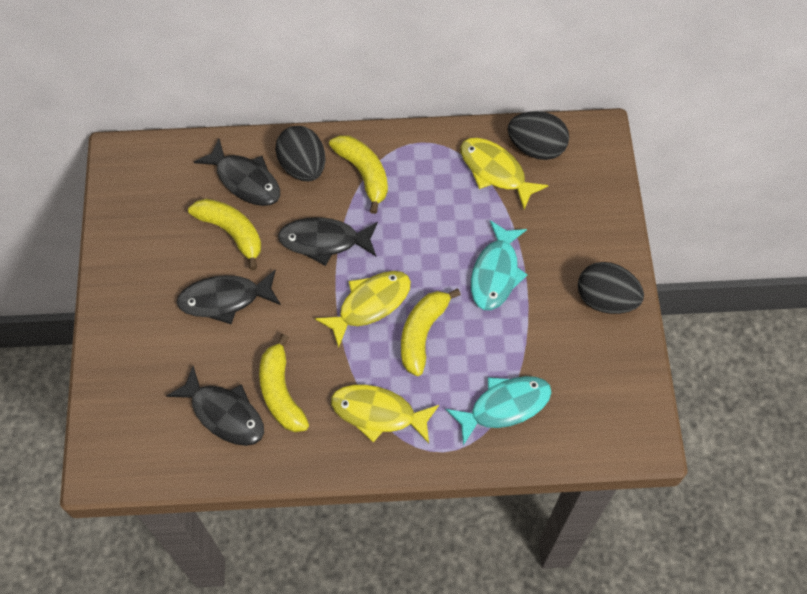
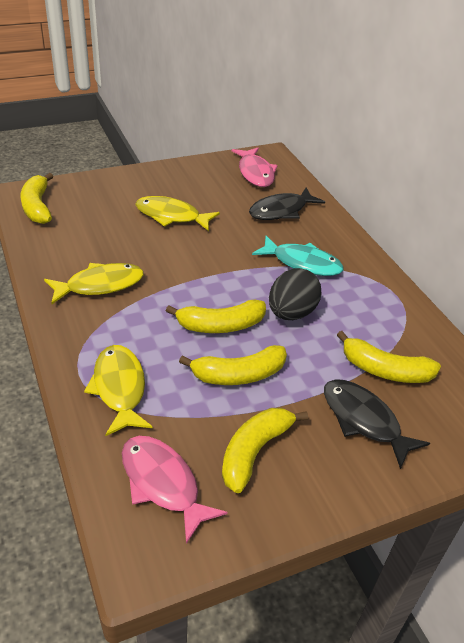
black egg: 3 -> 1
black fish: 4 -> 2
pink fish: 0 -> 2
turquoise fish: 2 -> 1
yellow banana: 4 -> 5

